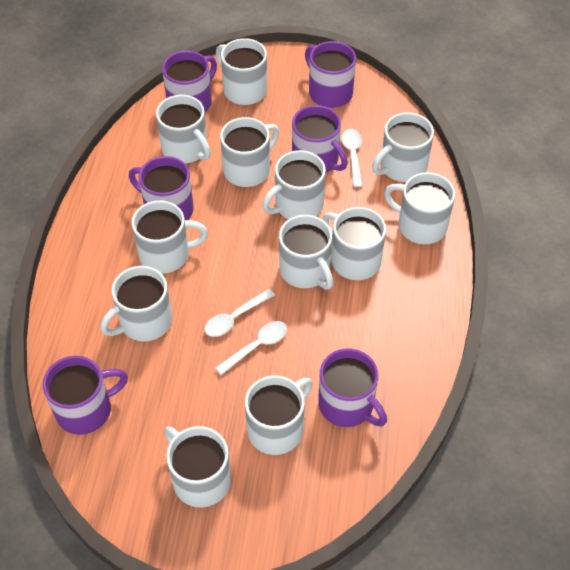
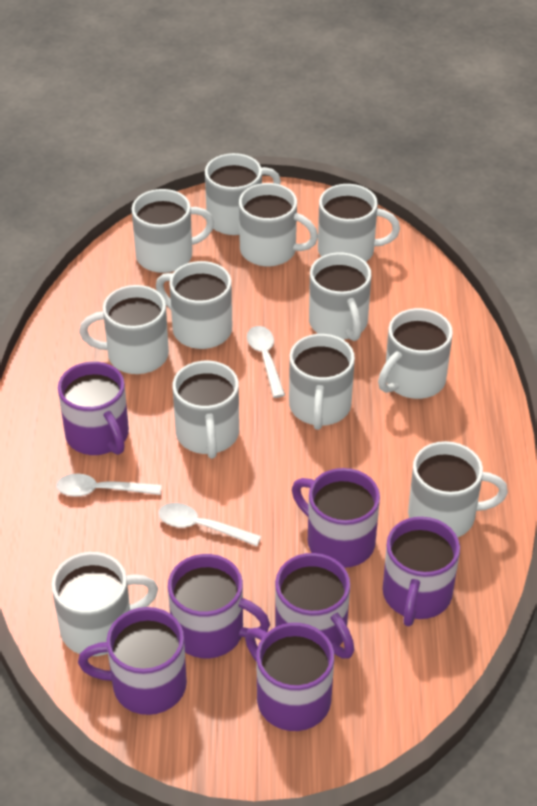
purple mug: 6 -> 7

